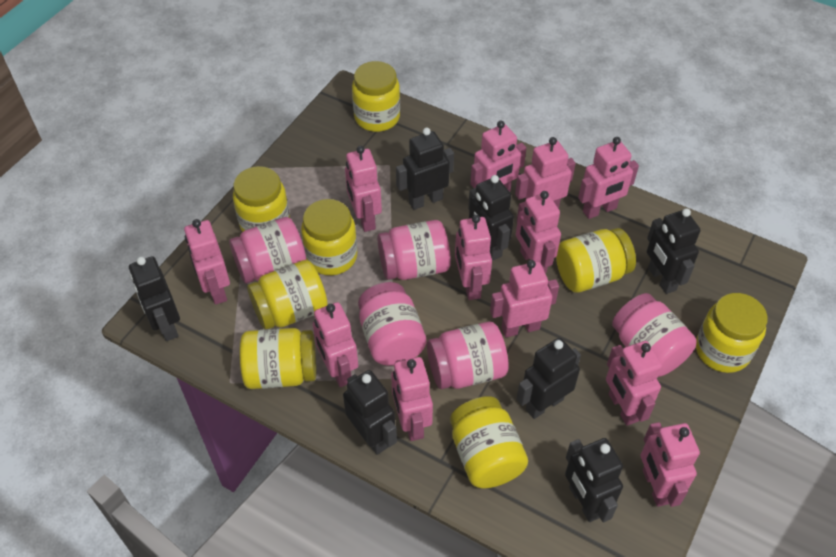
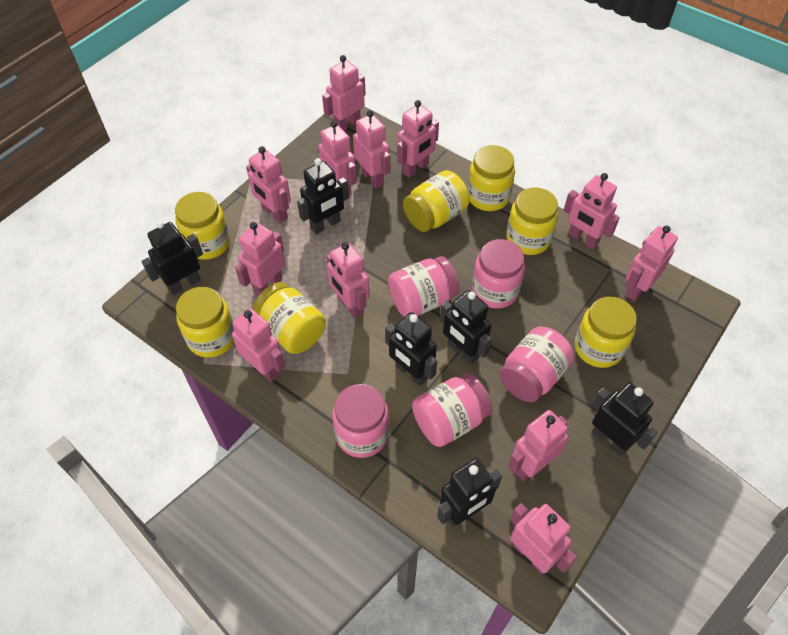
black robot: 7 -> 6
yellow jar: 8 -> 7

